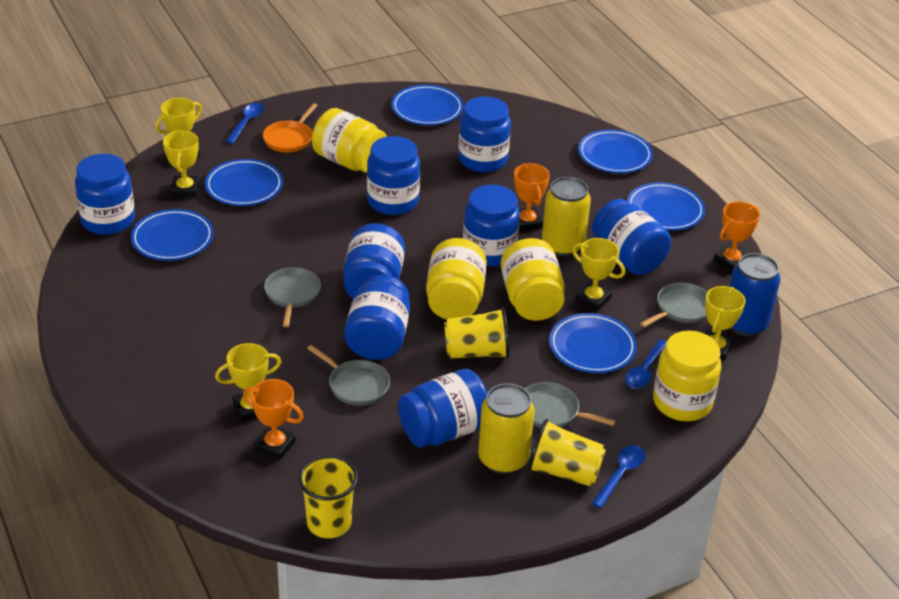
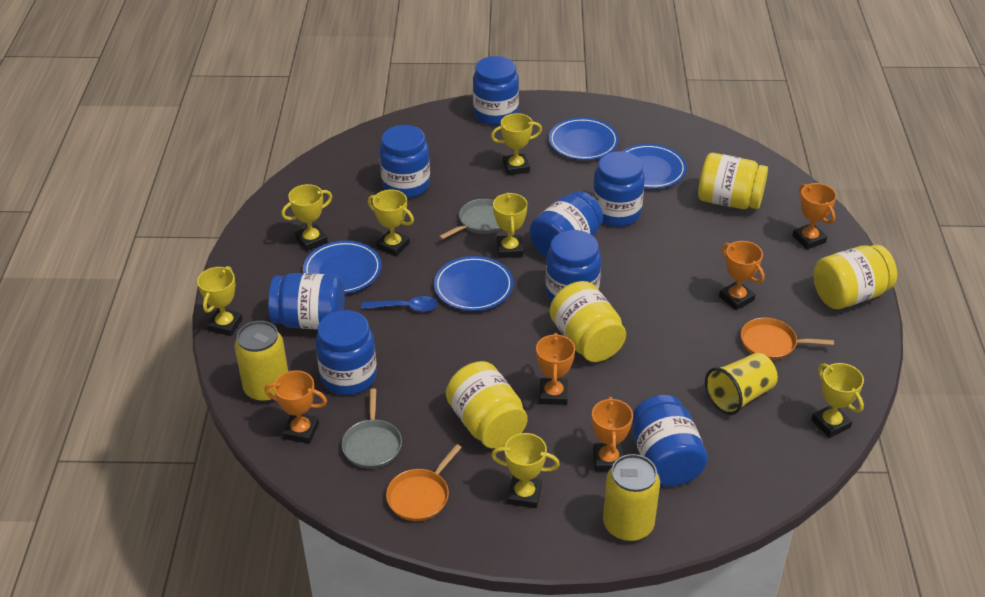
blue can: 1 -> 0
blue plate: 6 -> 4
blue spoon: 3 -> 1
grey pan: 4 -> 2
orange pan: 1 -> 2
orange trophy: 3 -> 5
yellow cup: 3 -> 1
yellow trophy: 5 -> 7

